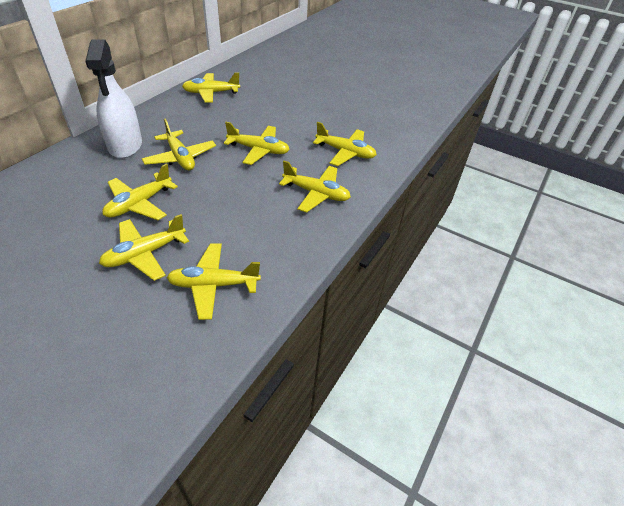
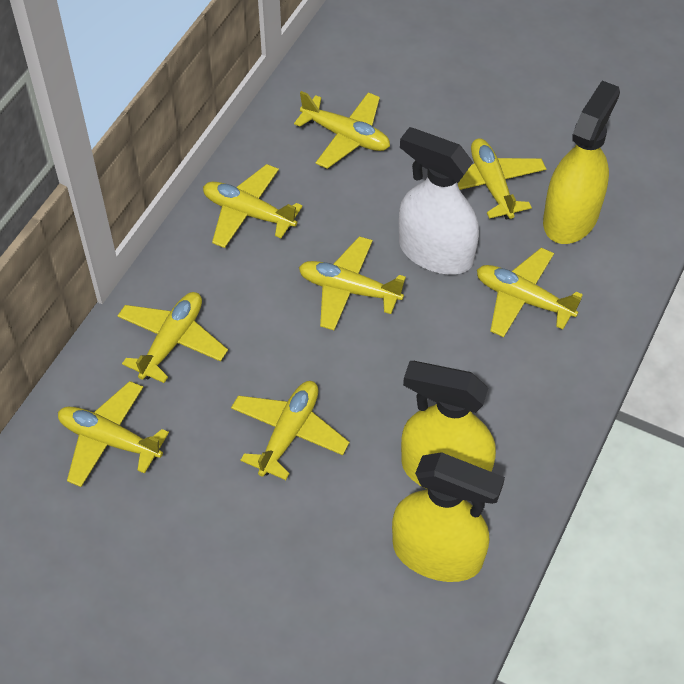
yellow spray bottle: 0 -> 3

